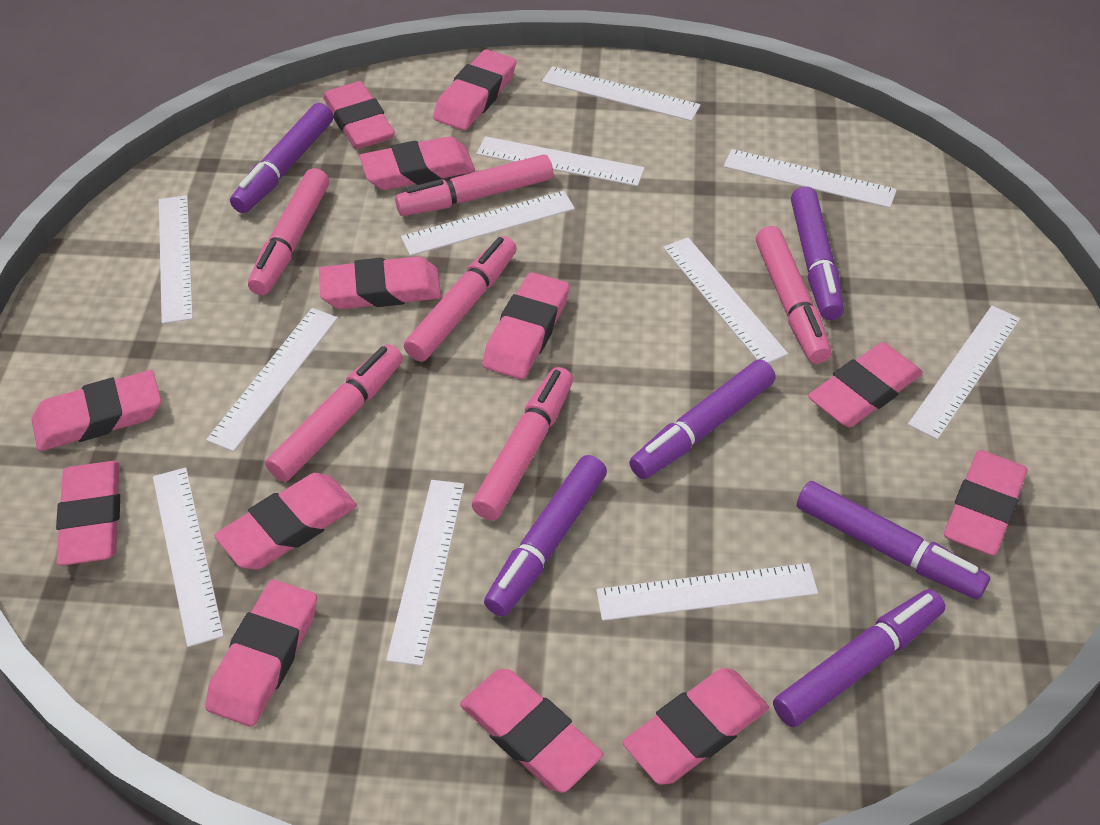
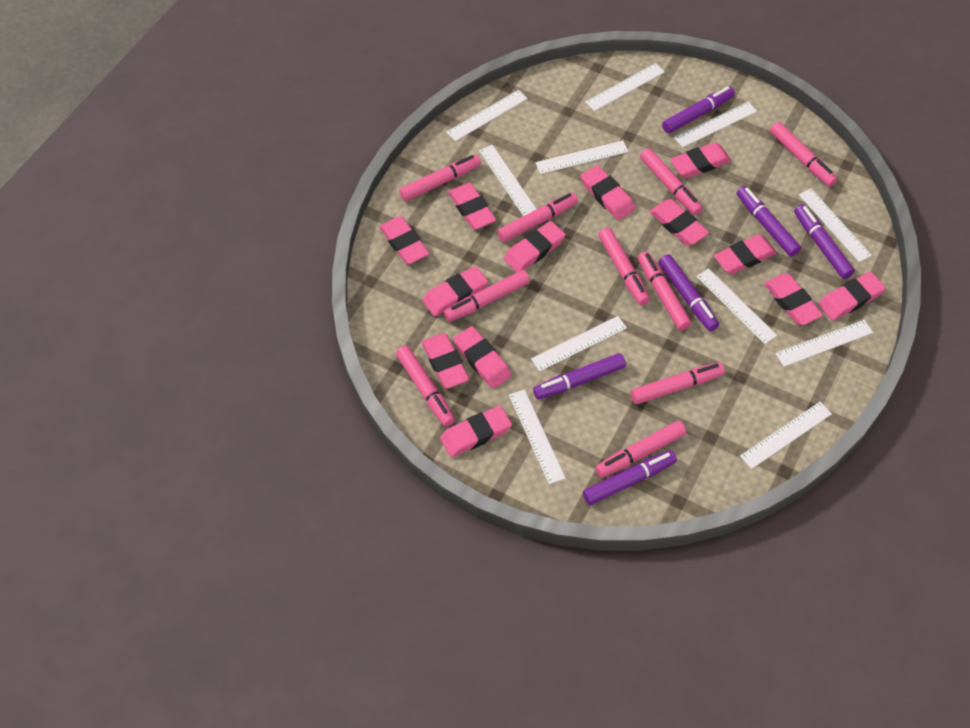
pink marker: 6 -> 10

